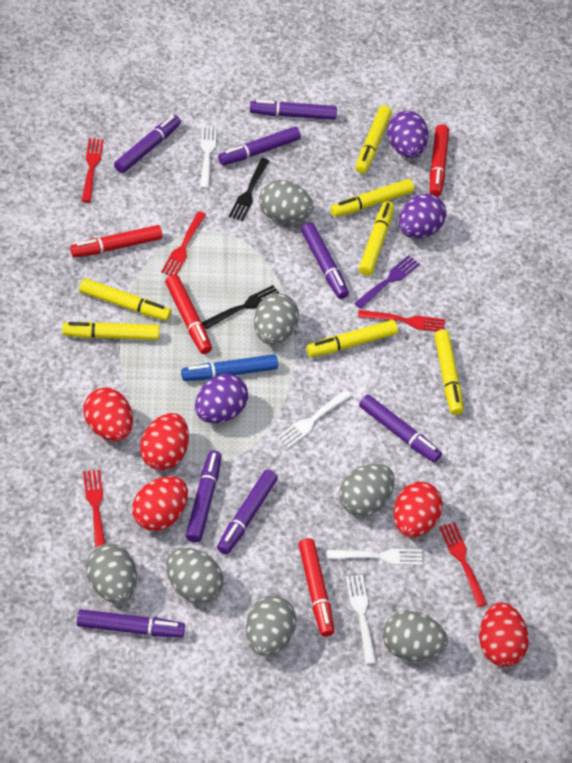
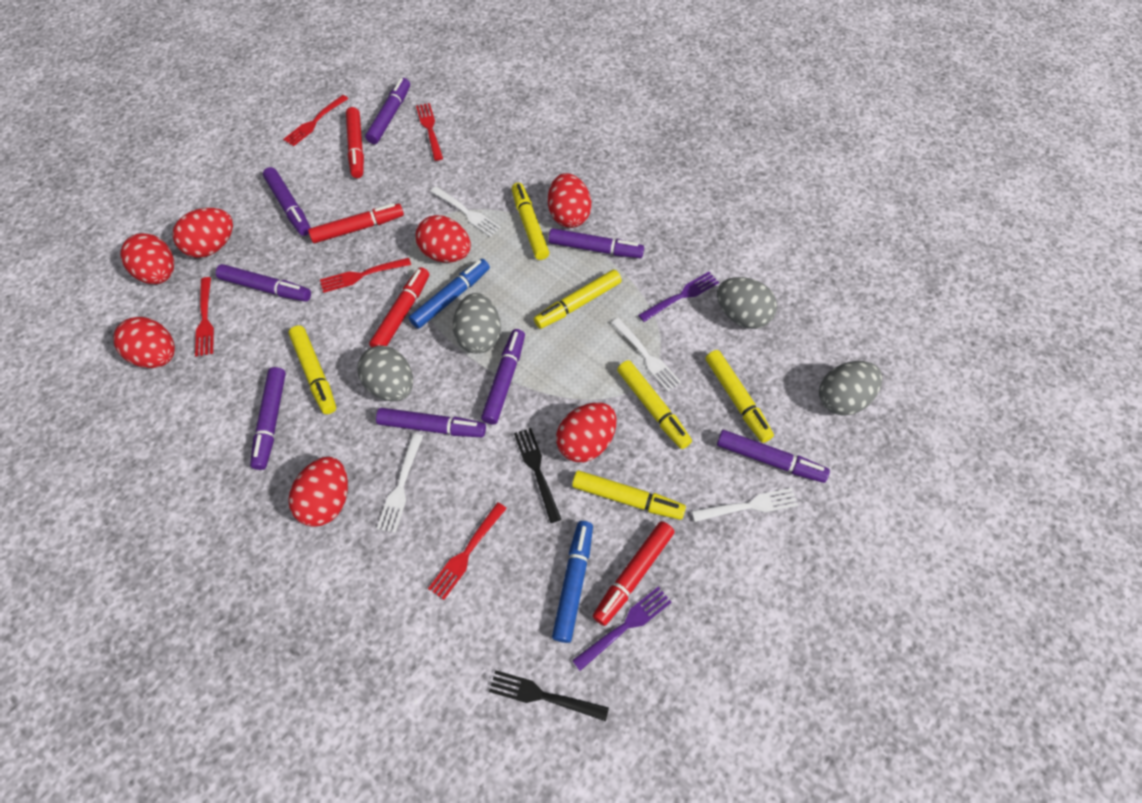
blue marker: 1 -> 2
grey egg: 7 -> 4
purple egg: 3 -> 0
purple fork: 1 -> 2
red egg: 5 -> 7
yellow marker: 7 -> 6

